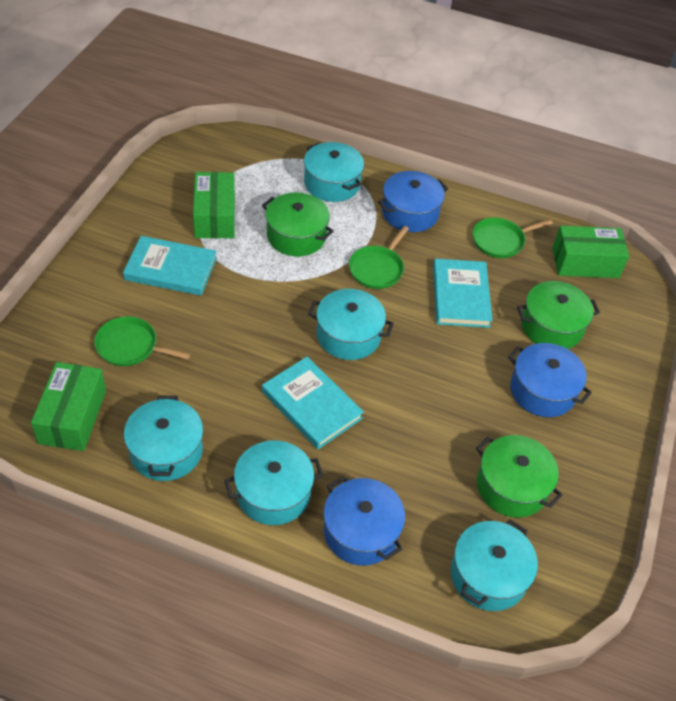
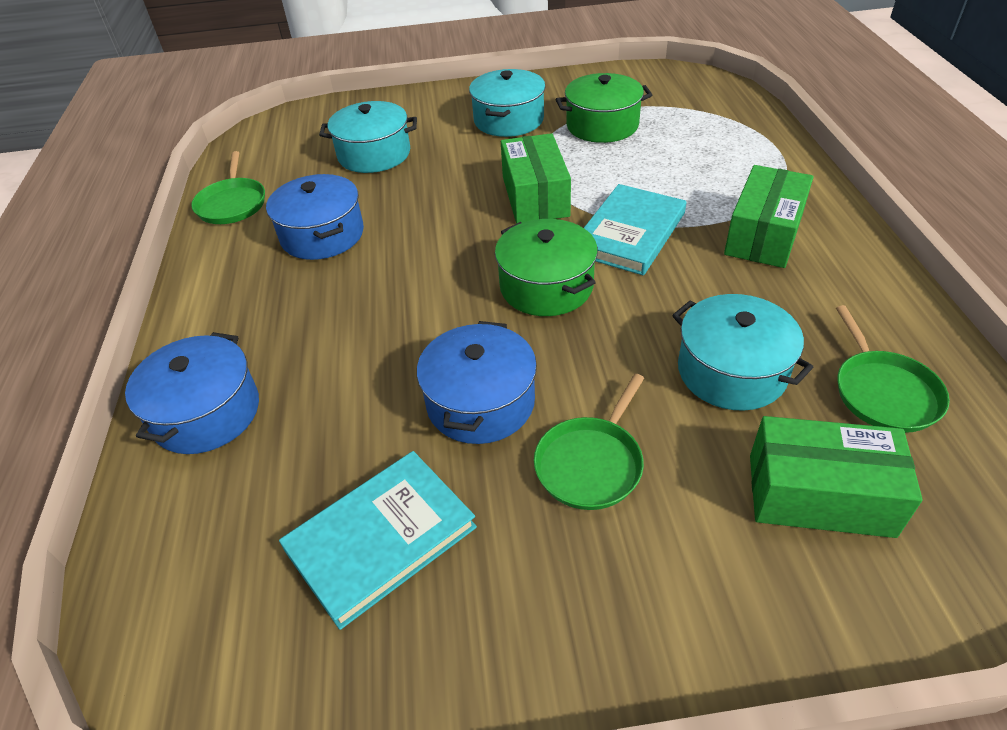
green pot: 3 -> 2
turquoise book: 3 -> 2
turquoise pot: 5 -> 3

